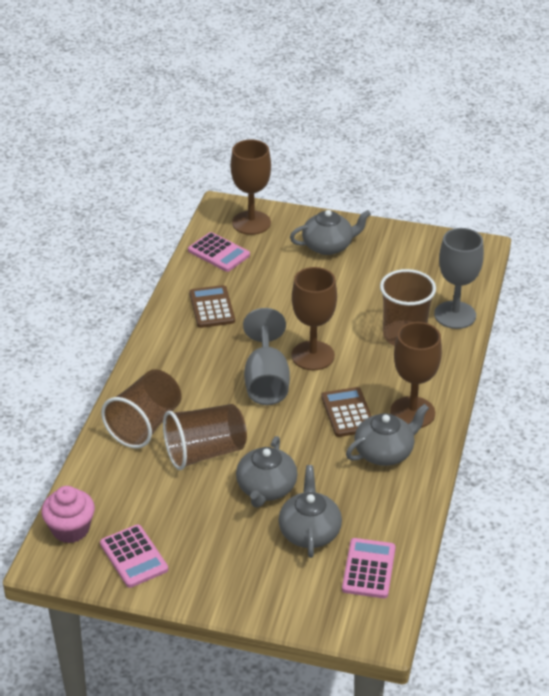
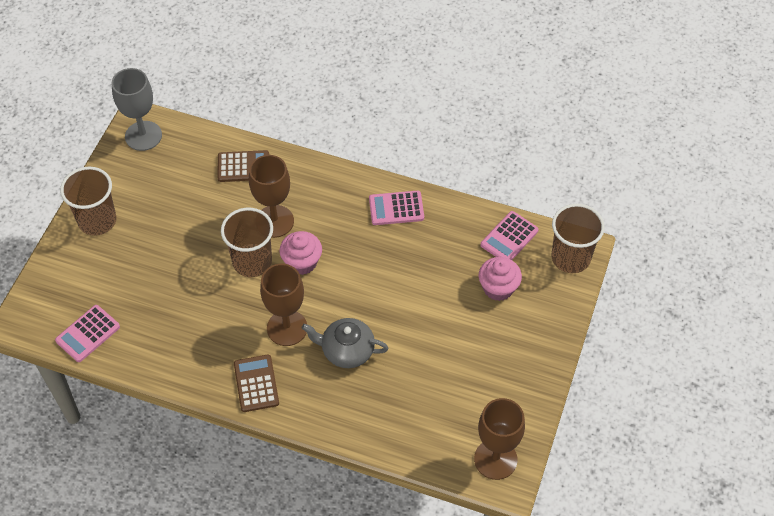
grey goblet: 2 -> 1
grey teapot: 4 -> 1
pink cupcake: 1 -> 2

